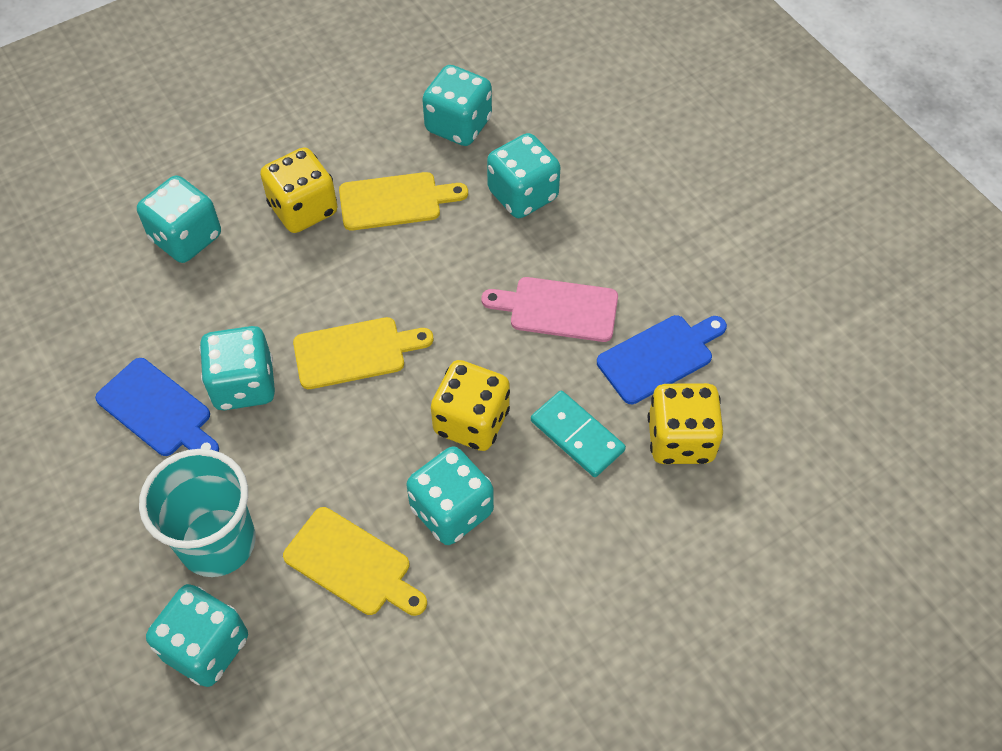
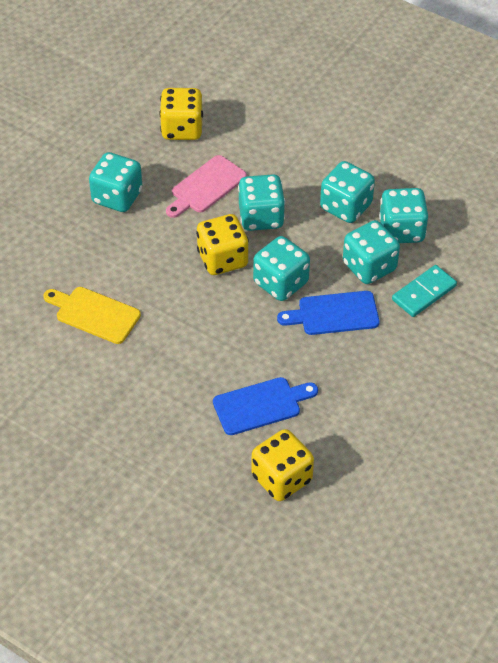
turquoise cup: 1 -> 0
yellow cutting board: 3 -> 1

